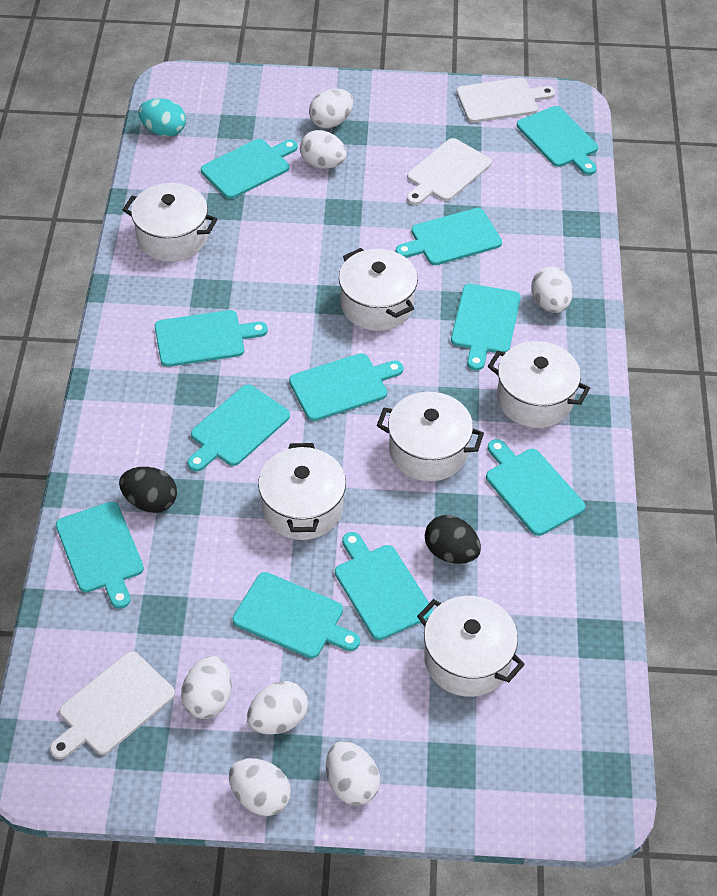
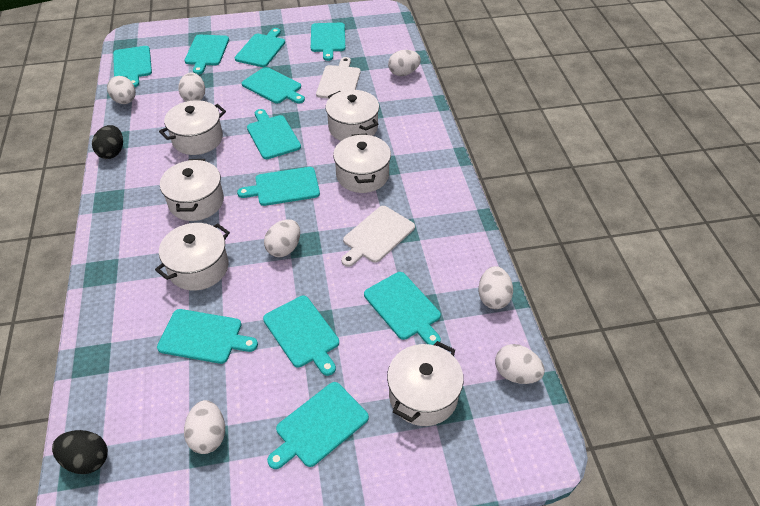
turquoise egg: 1 -> 0
white cutting board: 3 -> 2

